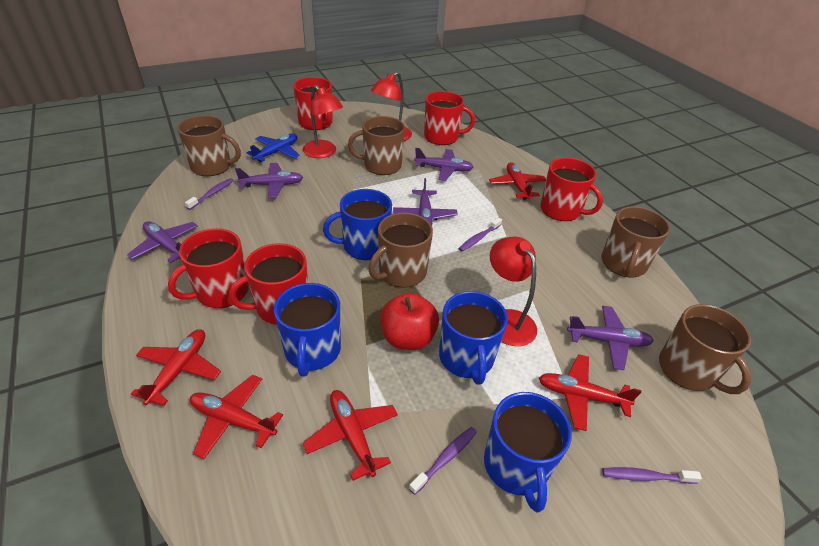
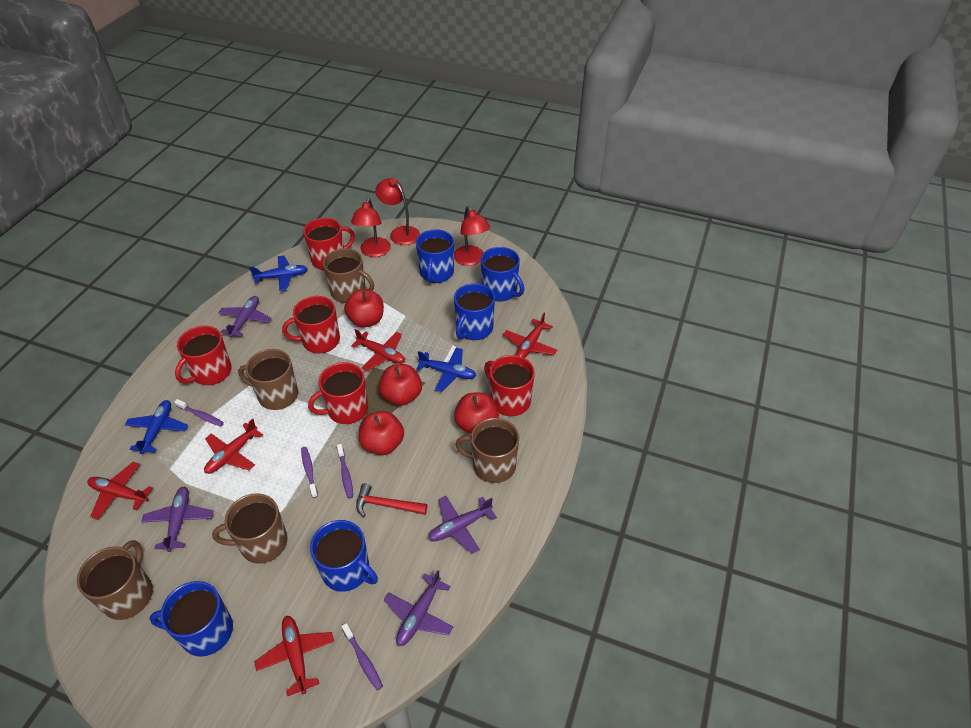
blue mug: 4 -> 5
blue plane: 1 -> 3
purple plane: 5 -> 4
red apple: 1 -> 4
red hammer: 0 -> 1

